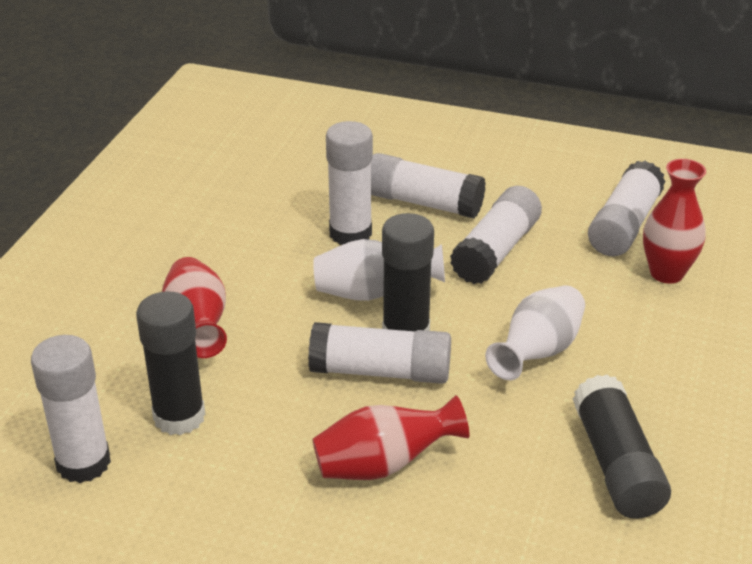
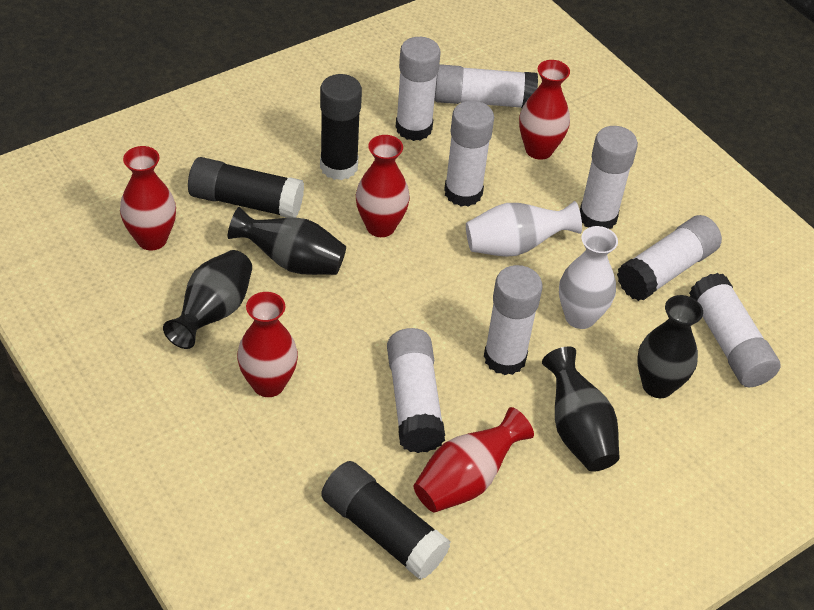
black vase: 0 -> 4
red vase: 3 -> 5
white glue stick: 6 -> 8

